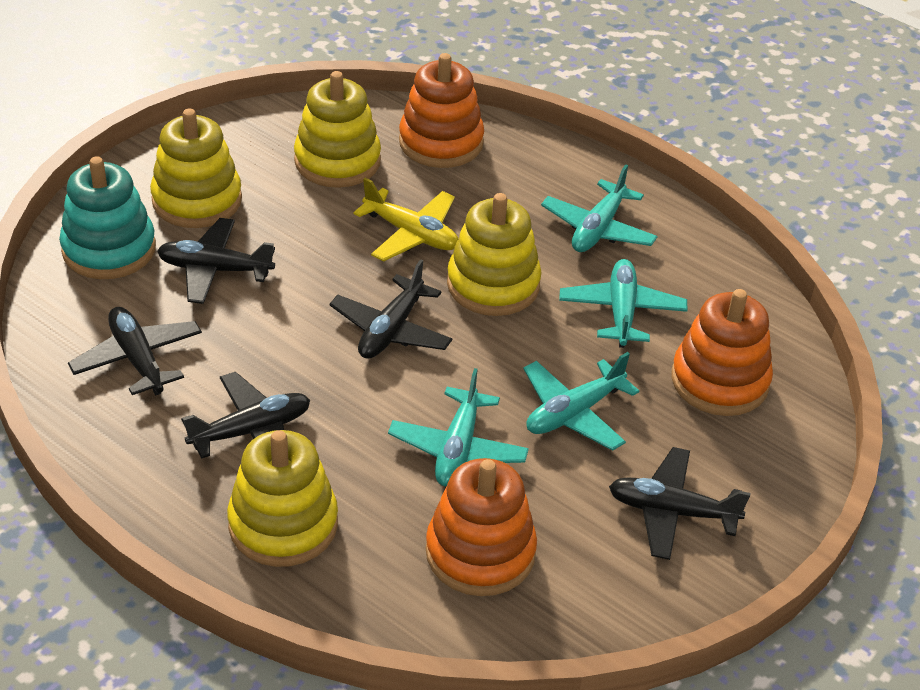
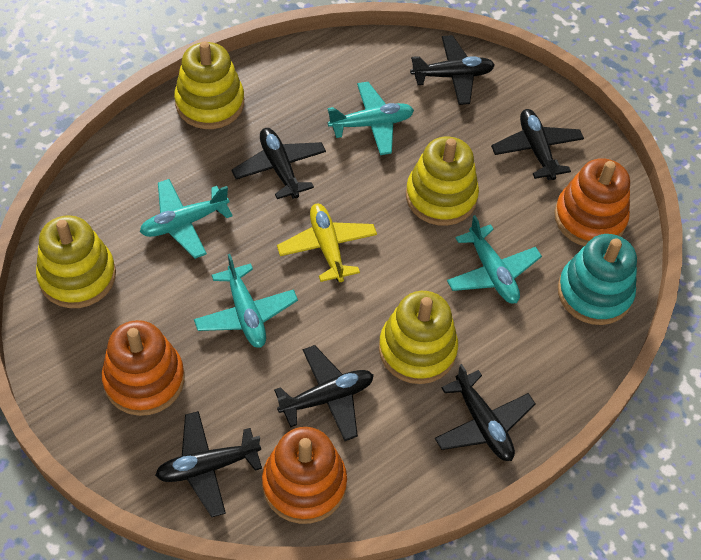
black plane: 5 -> 6

